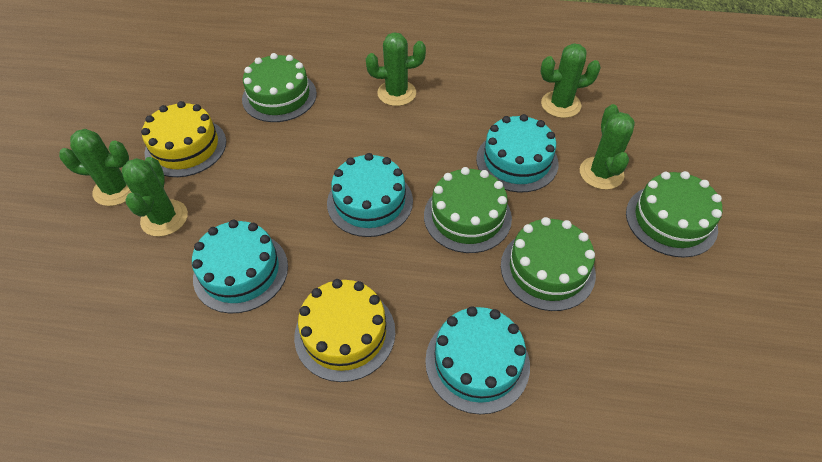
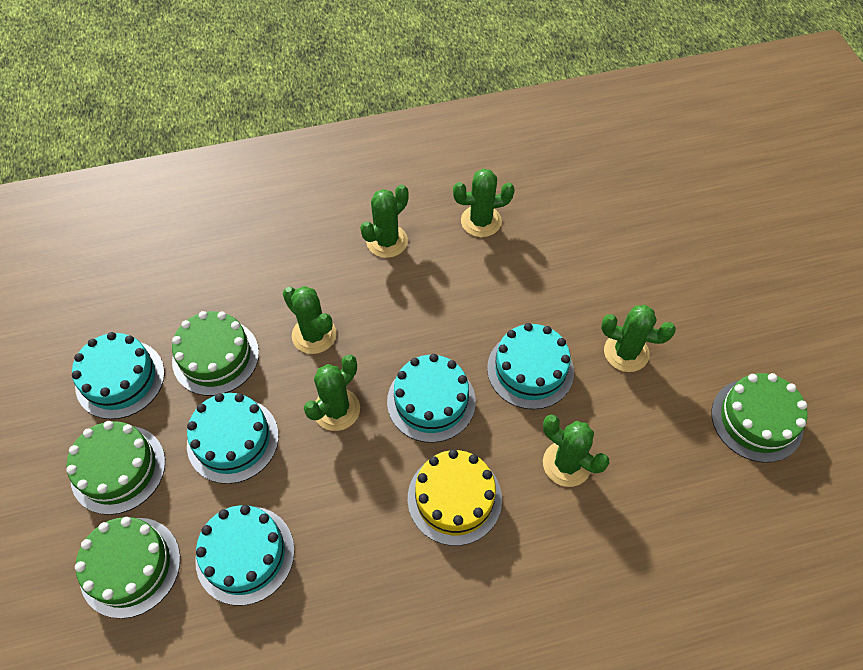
green cactus: 5 -> 6
turquoise cake: 4 -> 5
yellow cake: 2 -> 1

